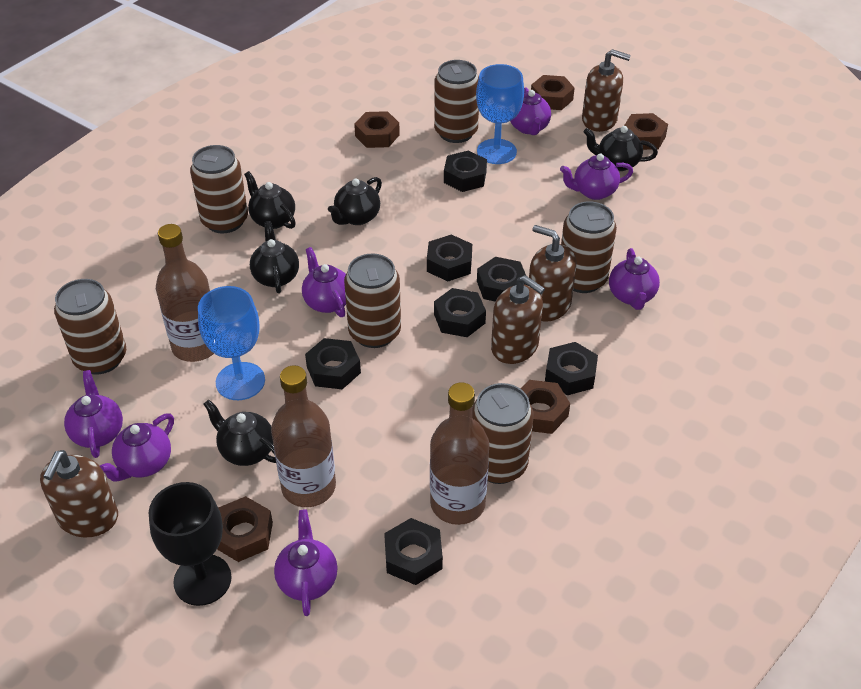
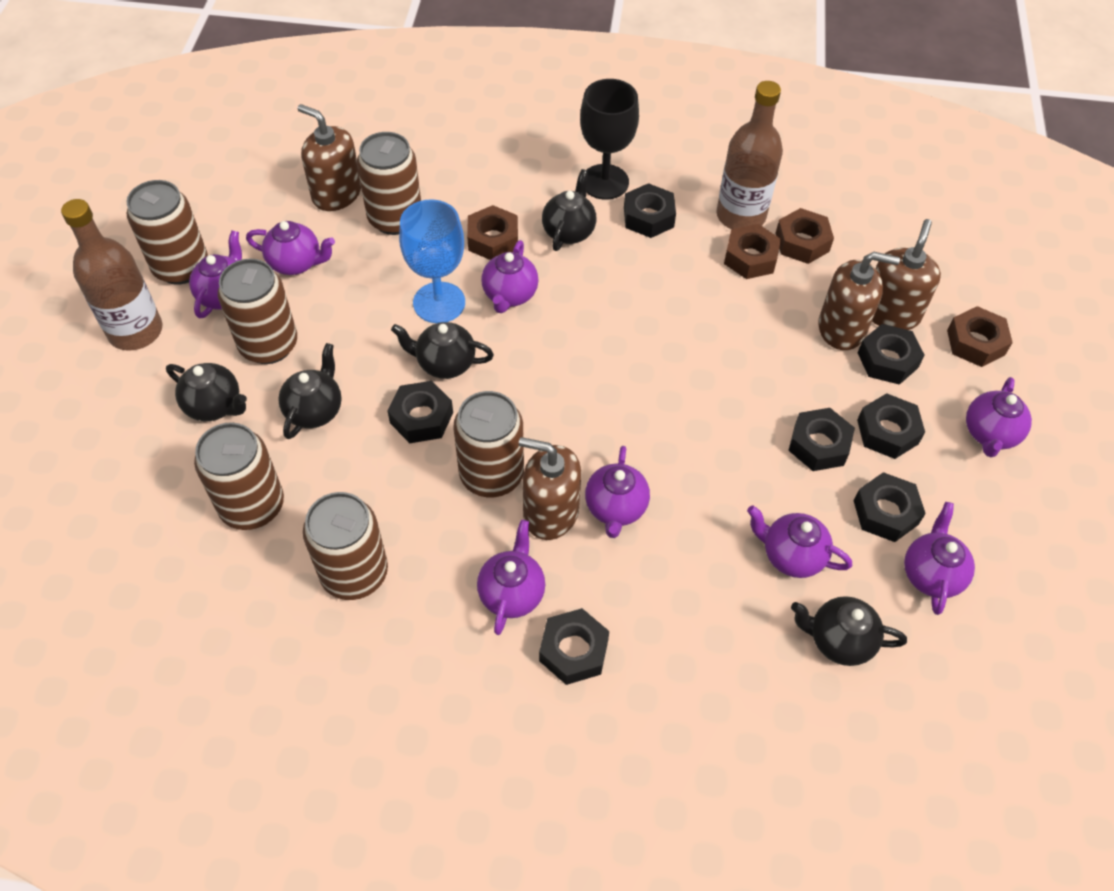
blue goblet: 2 -> 1
brown bottle: 3 -> 2
brown nut: 5 -> 4
purple teapot: 7 -> 8

